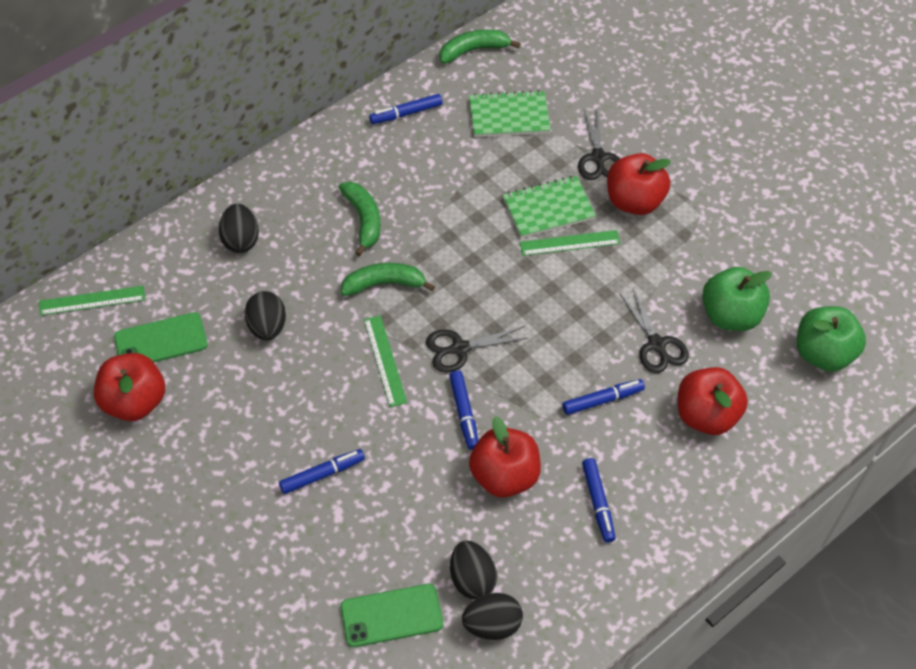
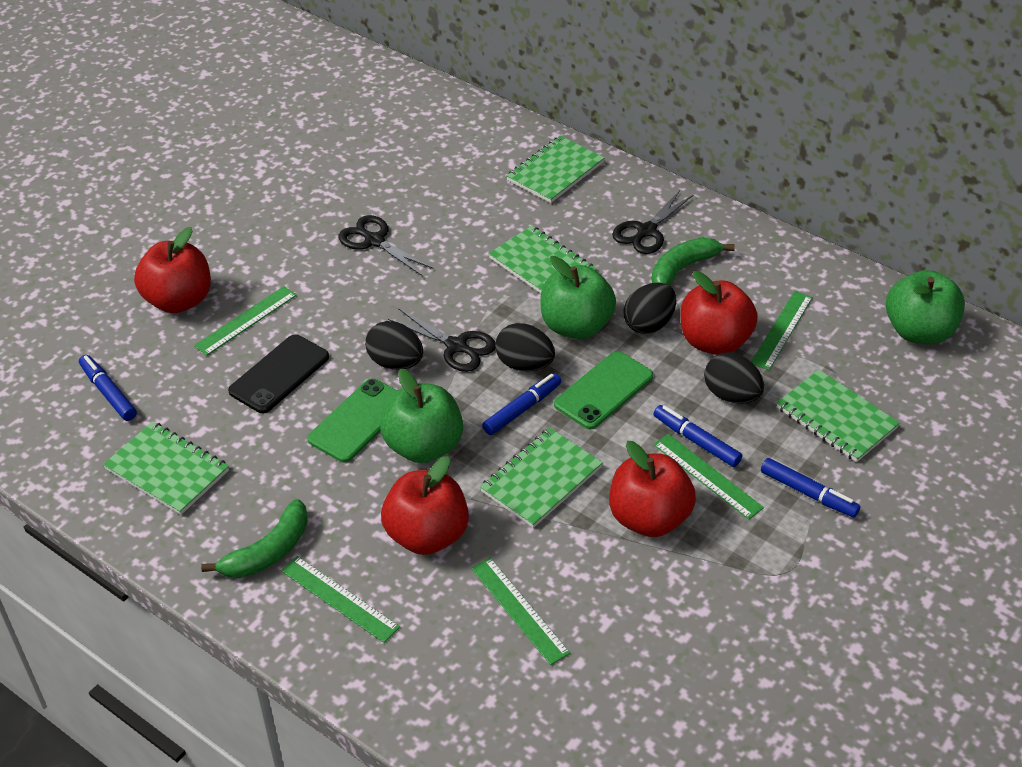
black phone: 0 -> 1
blue marker: 5 -> 4
green apple: 2 -> 3
green banana: 3 -> 2
green notebook: 2 -> 5
green ruler: 3 -> 5

